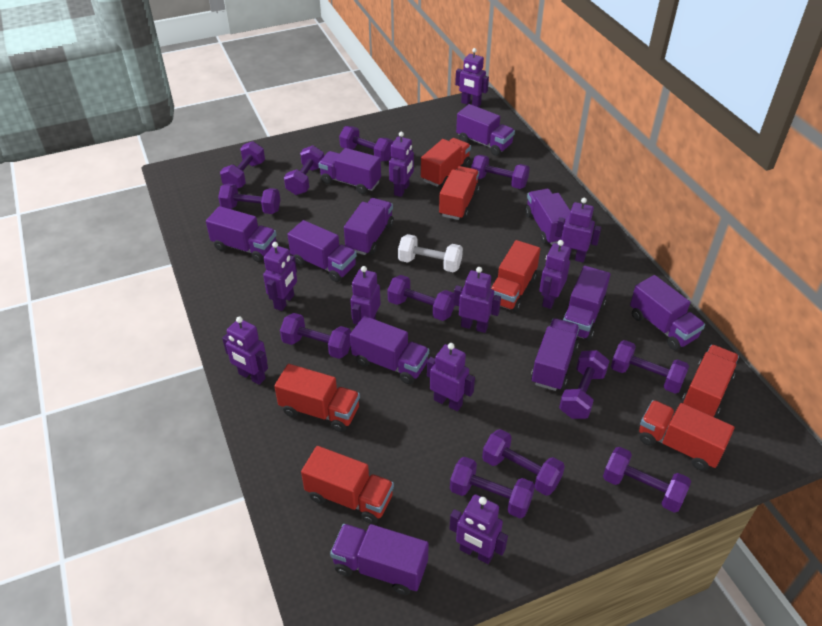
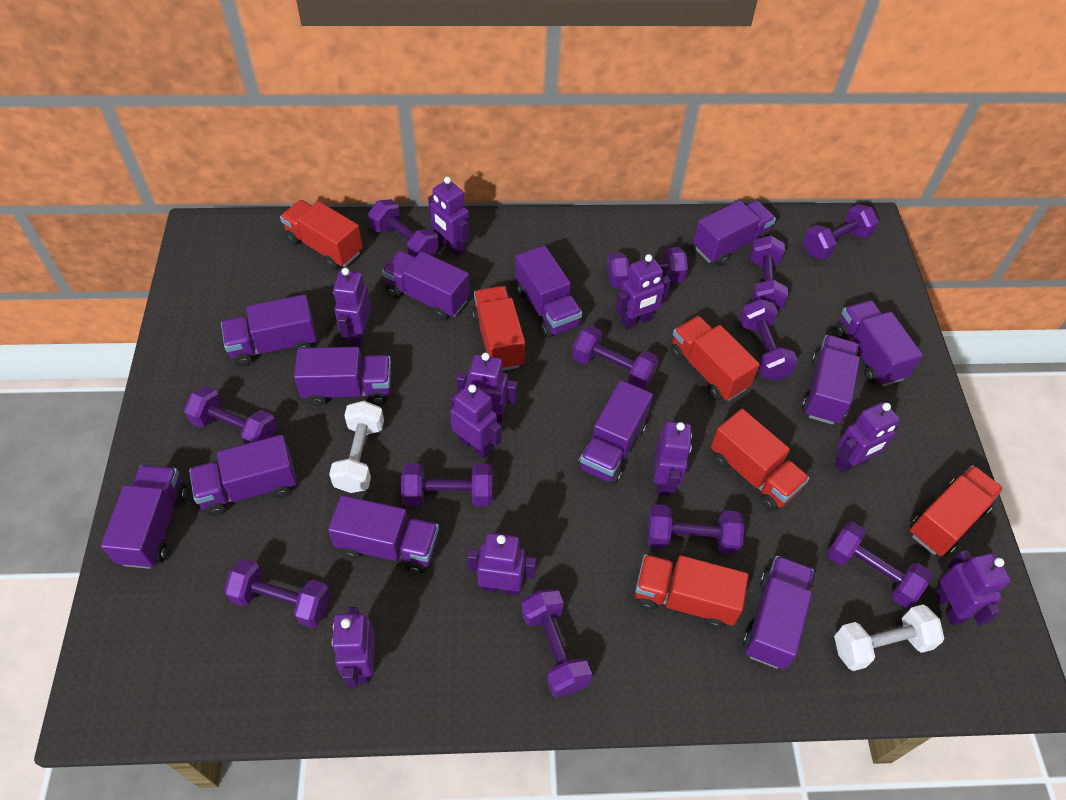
purple truck: 11 -> 12
red truck: 7 -> 6
white dumbbell: 1 -> 2

